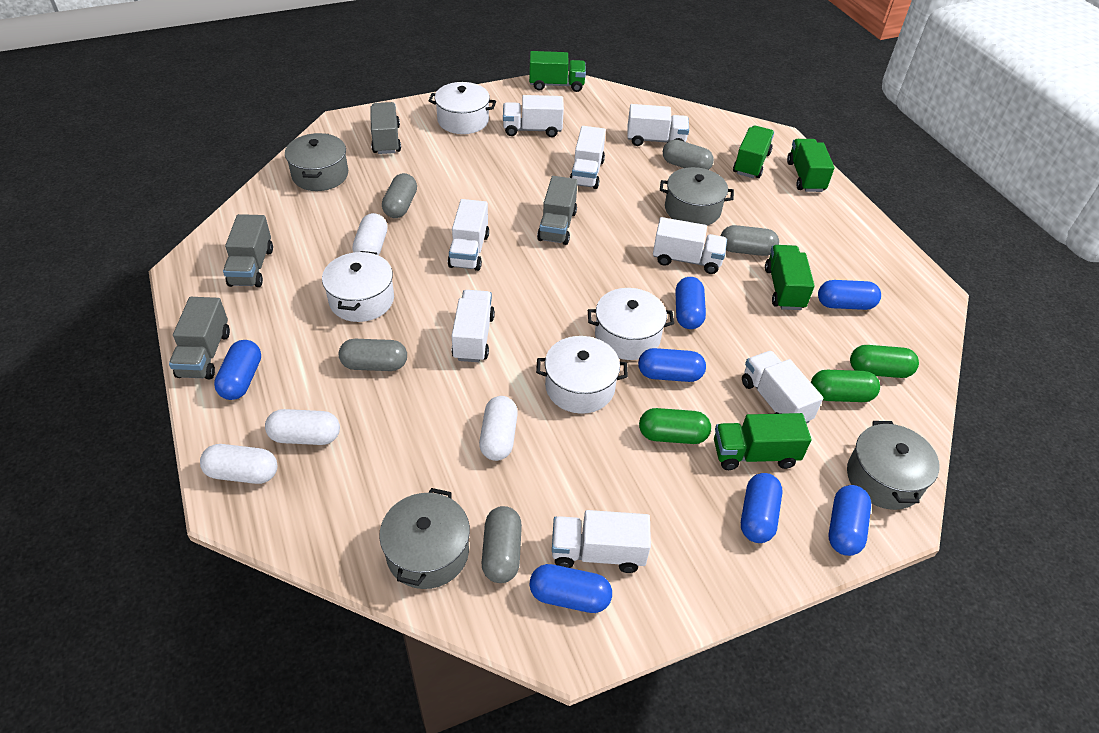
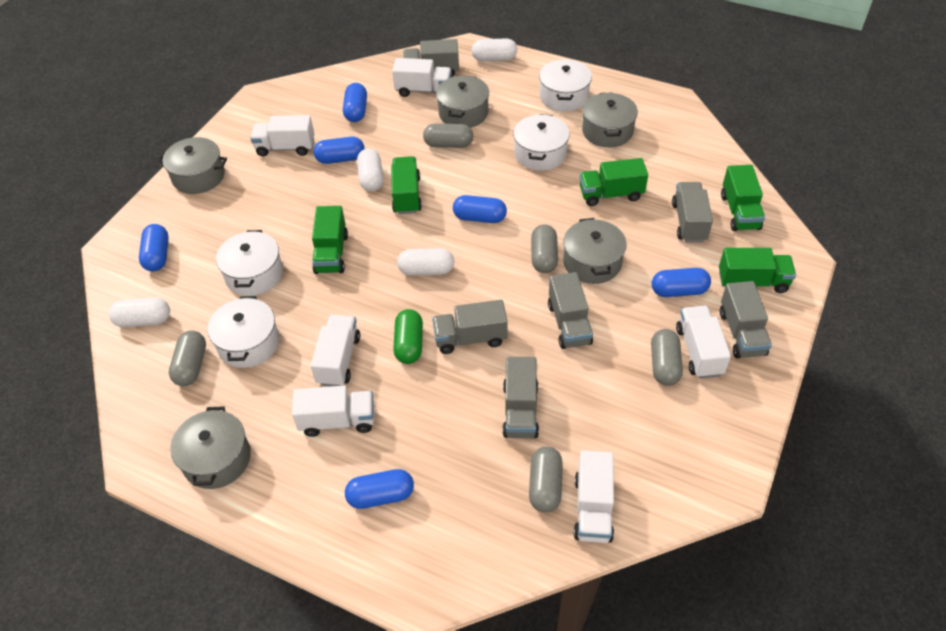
blue capsule: 7 -> 6
green capsule: 3 -> 1
grey pot: 4 -> 5
grey truck: 4 -> 6
white truck: 8 -> 6

